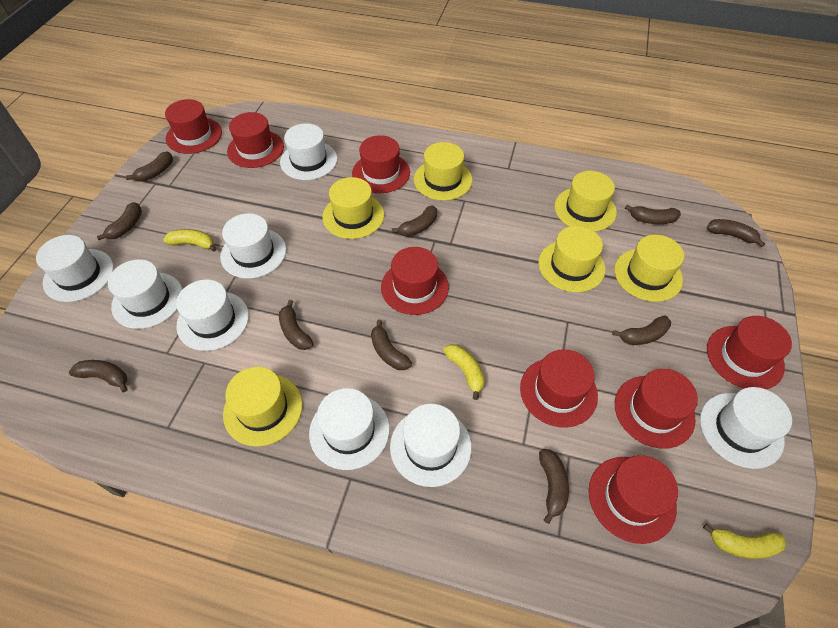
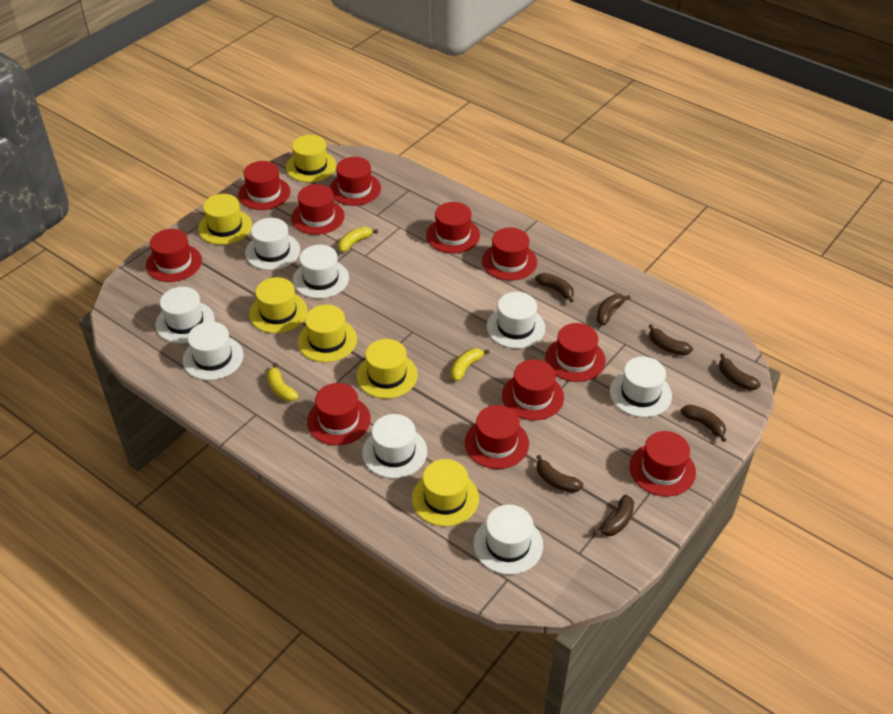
brown banana: 10 -> 7
red hat: 8 -> 11

